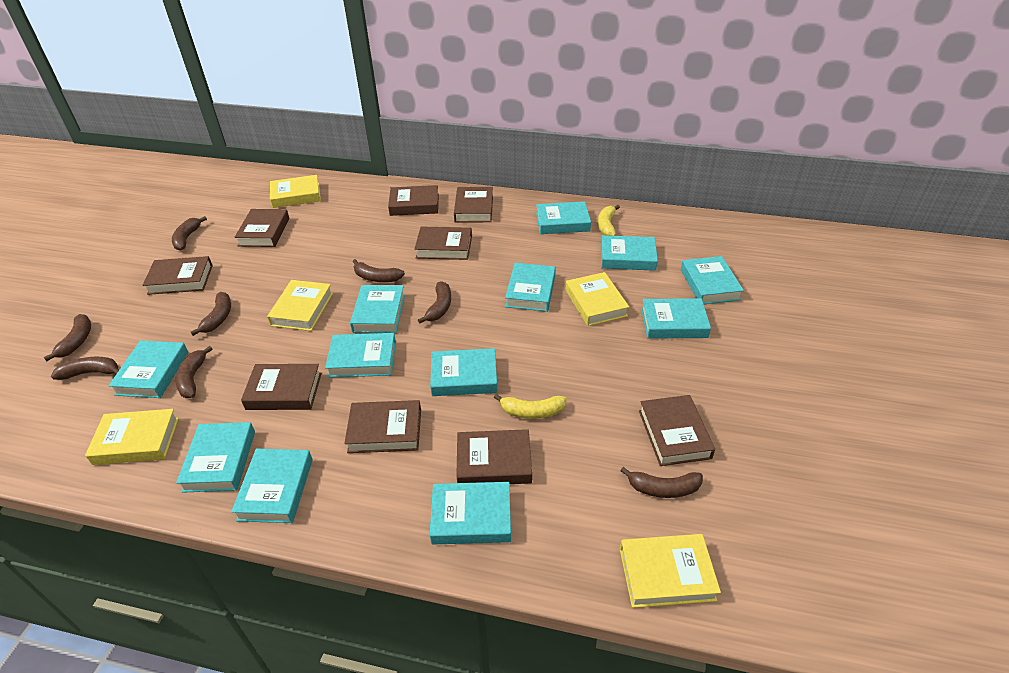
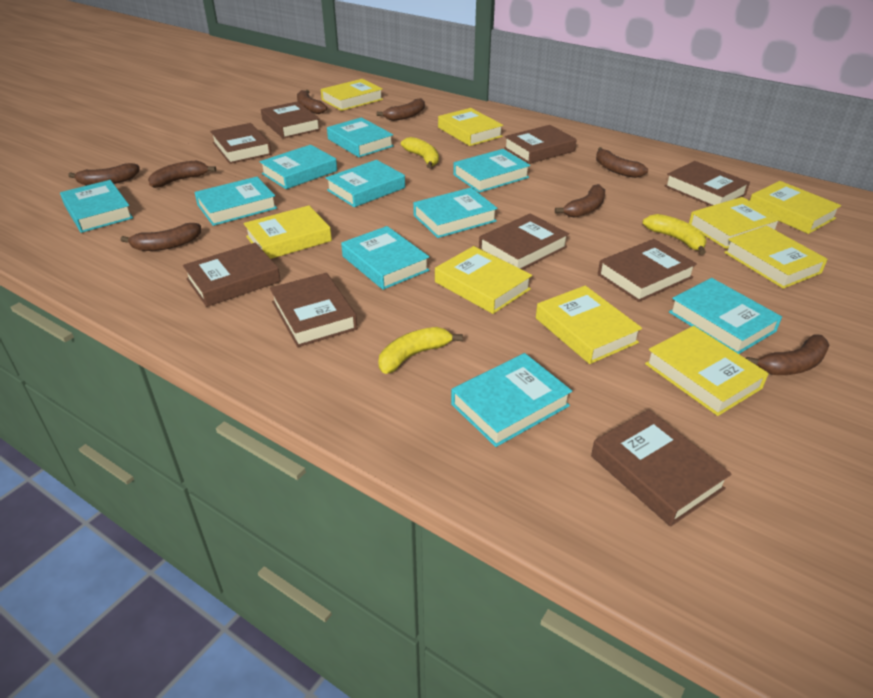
turquoise book: 12 -> 10
yellow banana: 2 -> 3
yellow book: 5 -> 9

